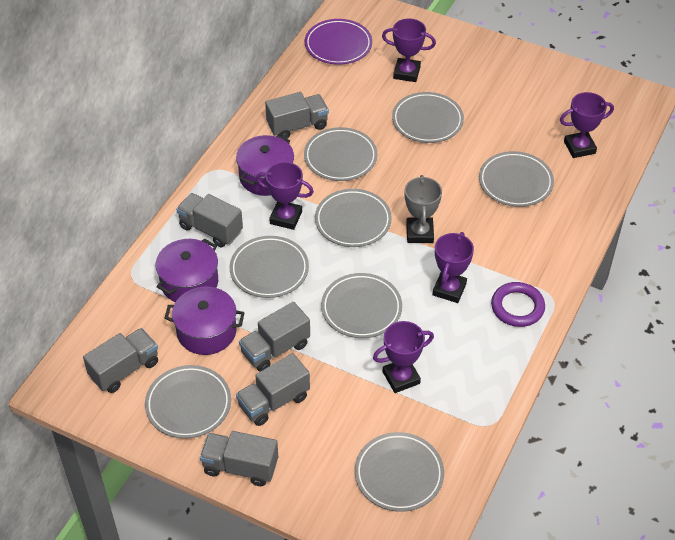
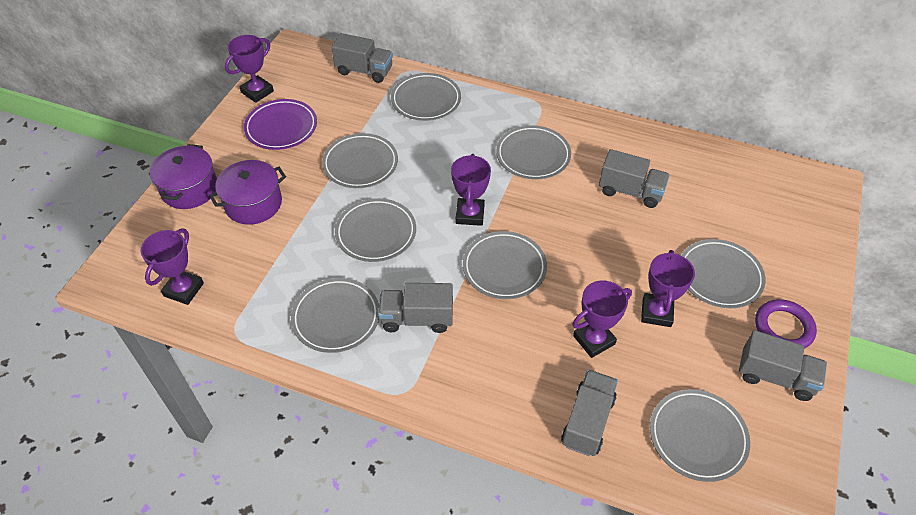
grey trophy: 1 -> 0
grey truck: 6 -> 5
purple pot: 3 -> 2

